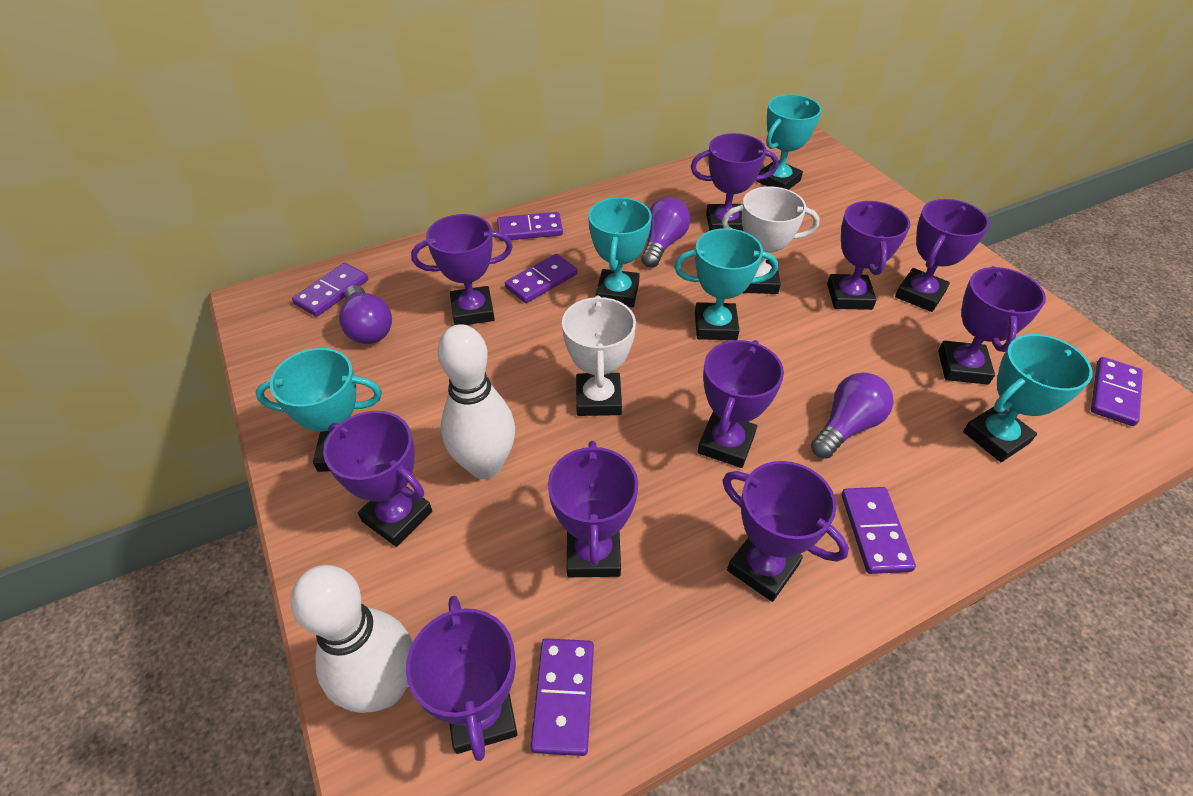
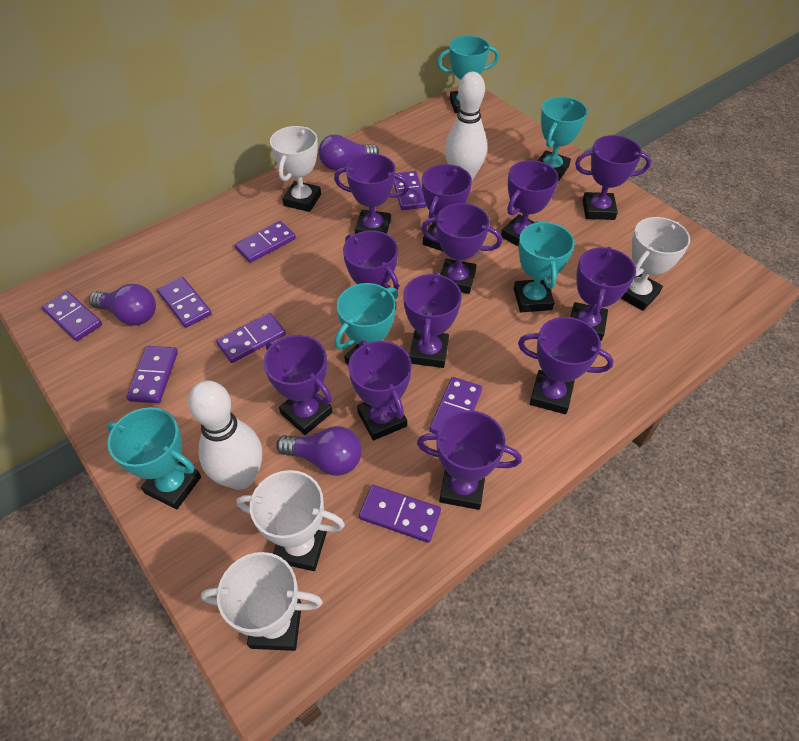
purple domino: 6 -> 8
purple trophy: 10 -> 12
white trophy: 2 -> 4

